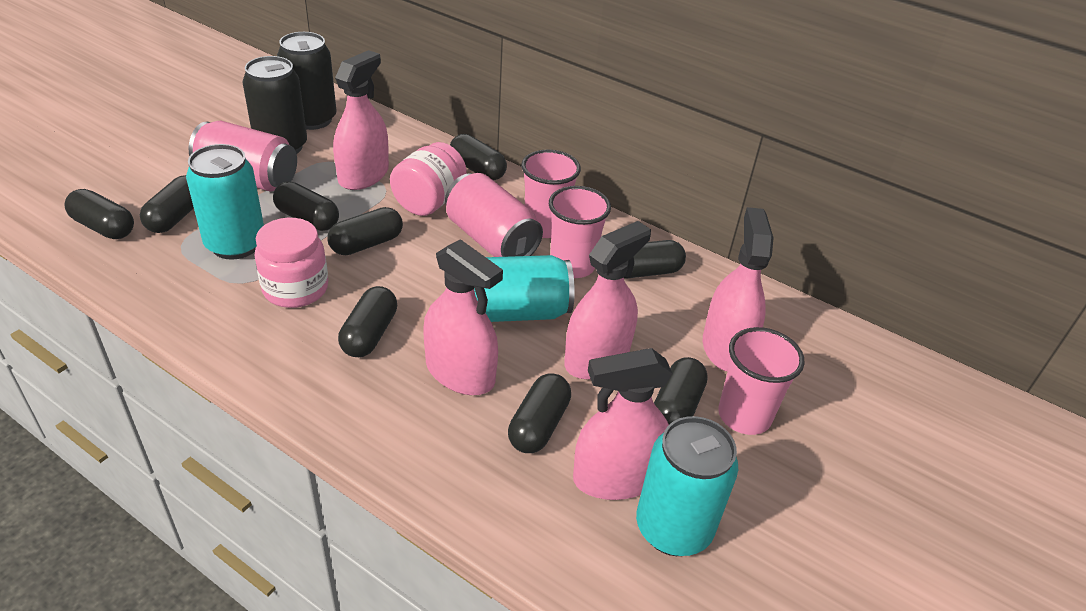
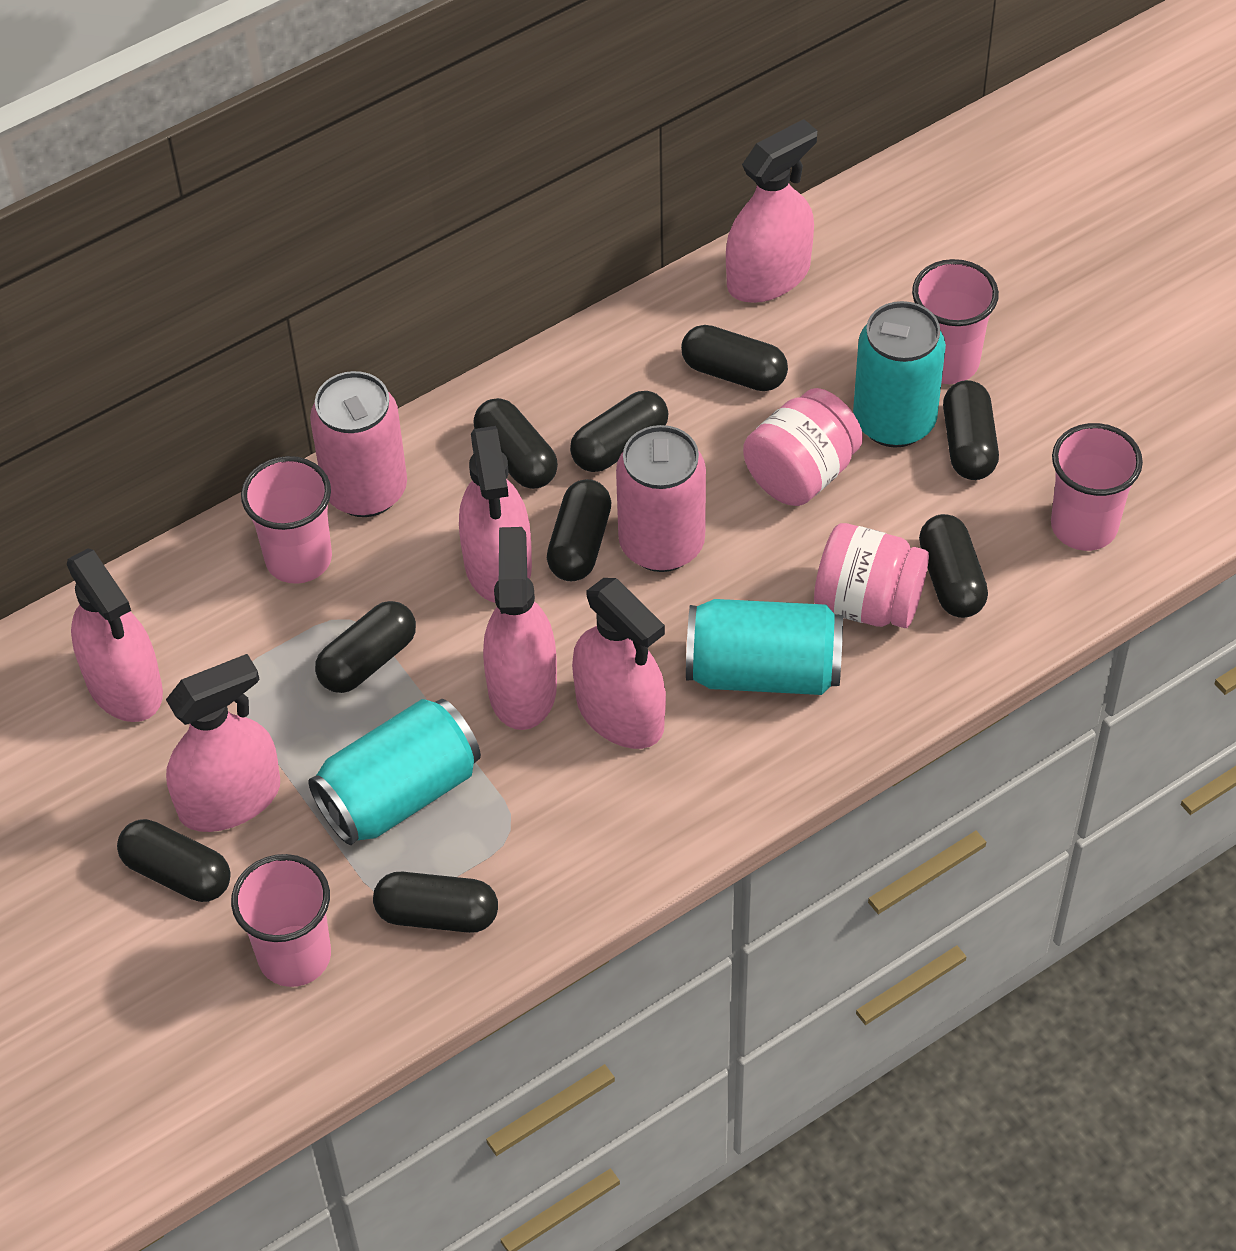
black can: 2 -> 0
pink cup: 3 -> 4
pink spray bottle: 5 -> 6

